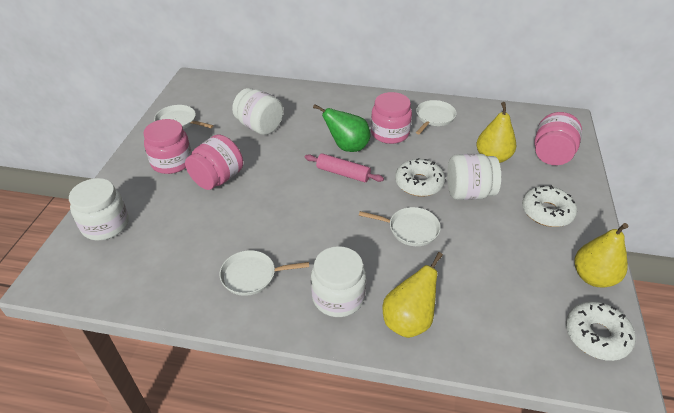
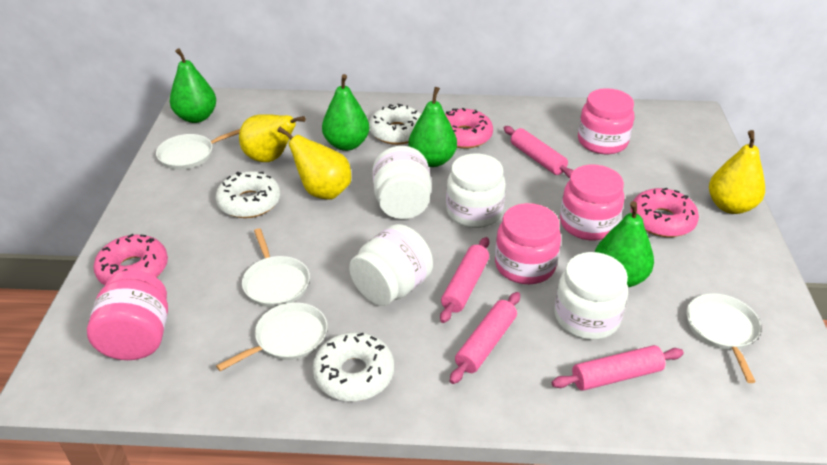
green pear: 1 -> 4
pink donut: 0 -> 3
pink rolling pin: 1 -> 4

